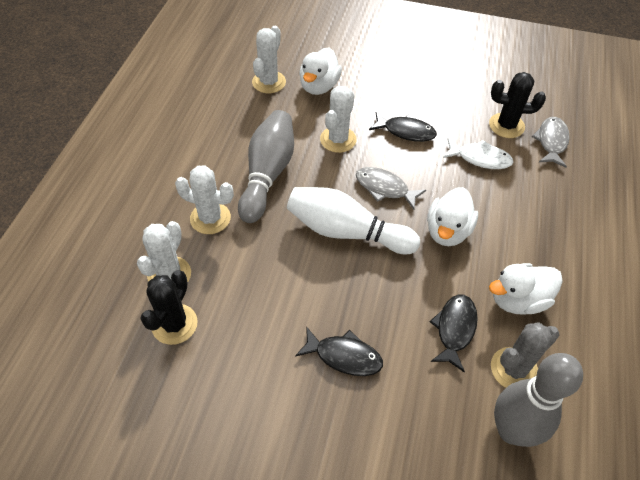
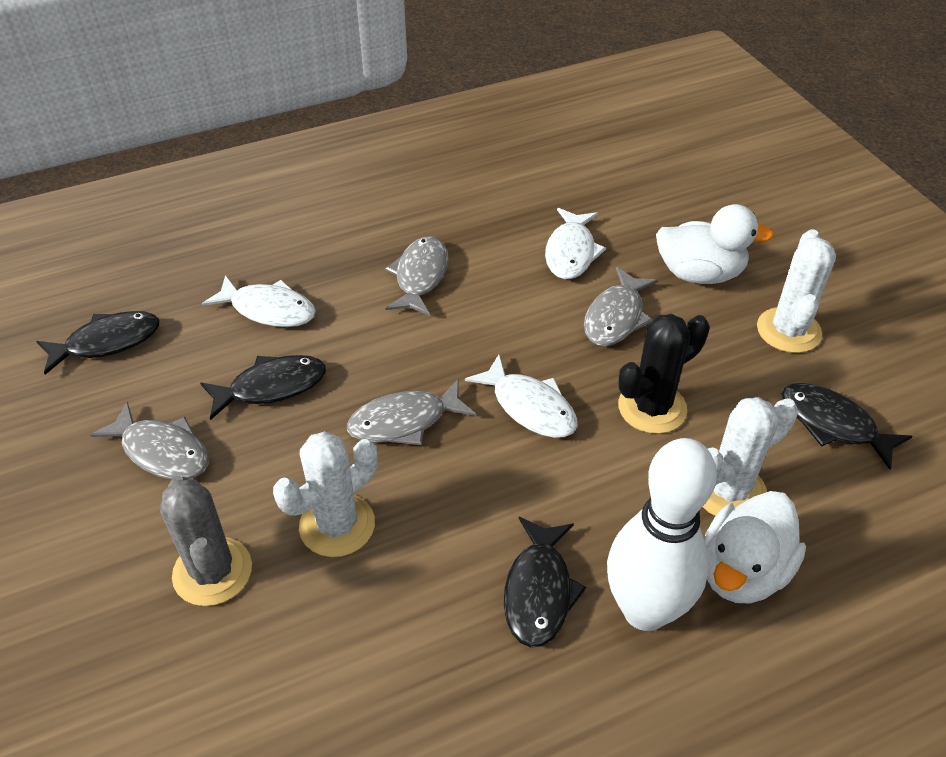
black cactus: 2 -> 1
black fish: 3 -> 4
grey bowling pin: 2 -> 0
grey fish: 2 -> 4
white cactus: 4 -> 3
white duck: 3 -> 2
white fish: 1 -> 3

